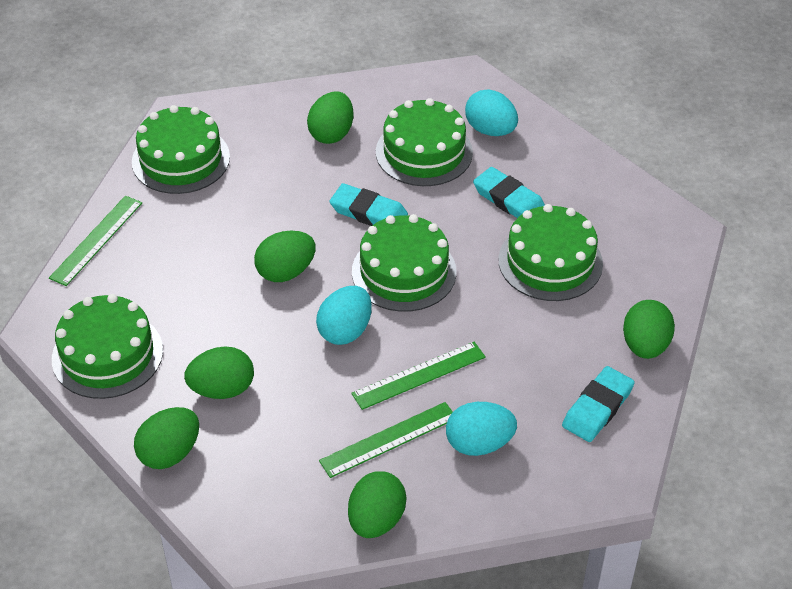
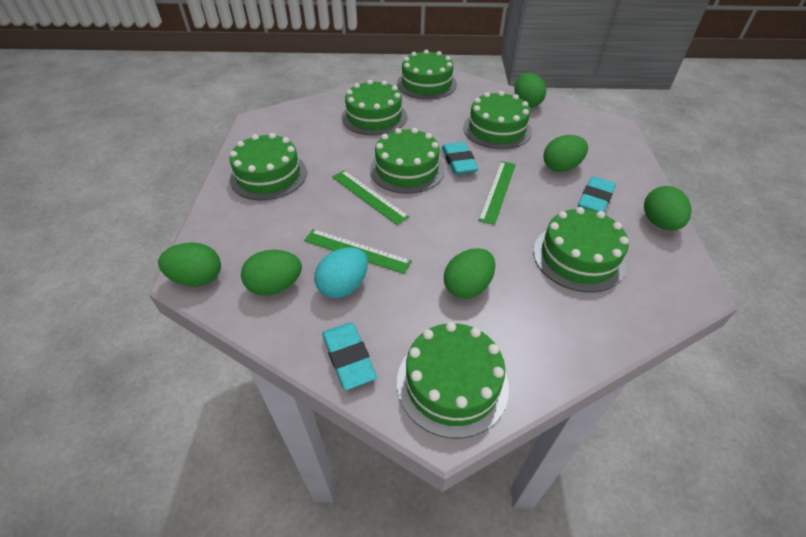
green cake: 5 -> 7
turquoise egg: 3 -> 1

